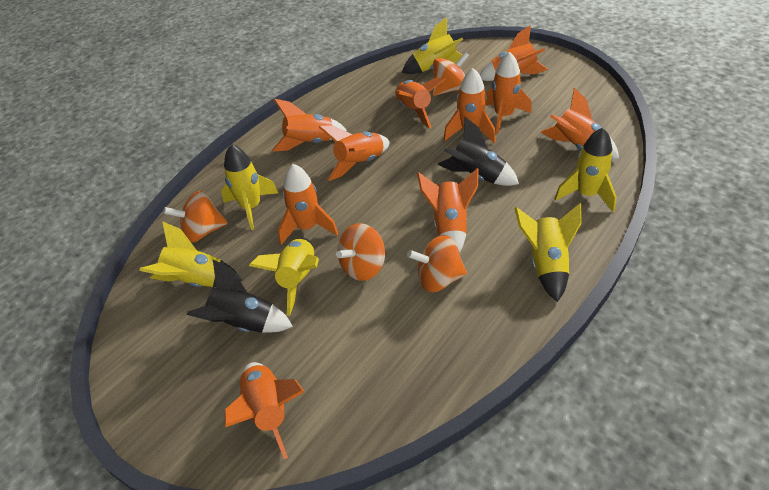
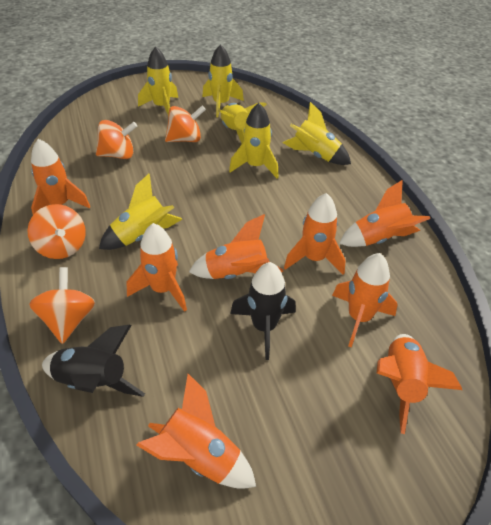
orange rocket: 10 -> 8

